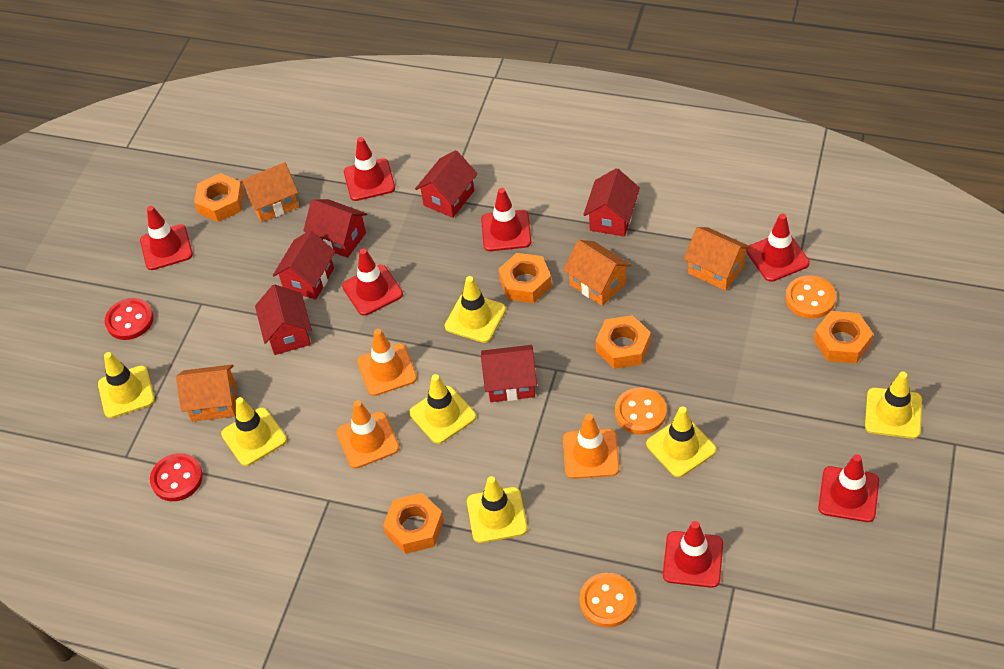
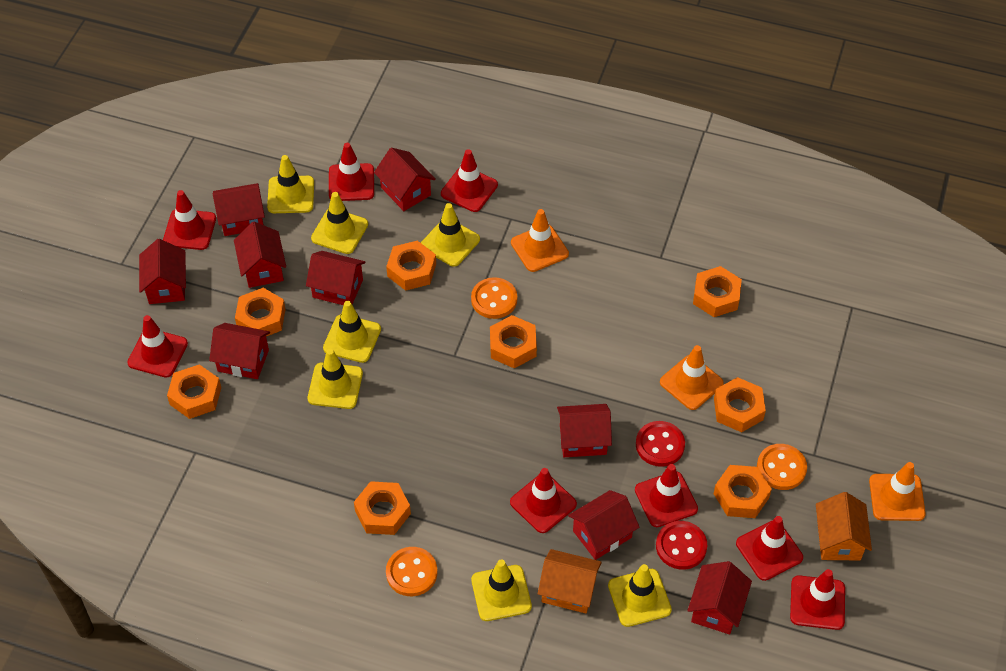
orange house: 4 -> 2
orange nut: 5 -> 8
red house: 6 -> 9
red traffic cone: 7 -> 8

